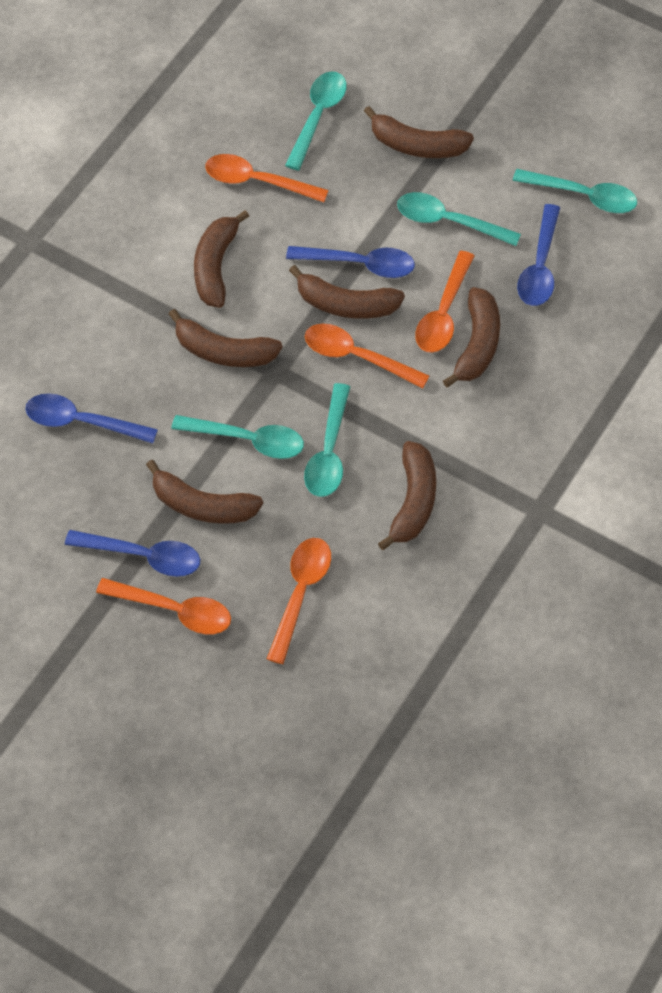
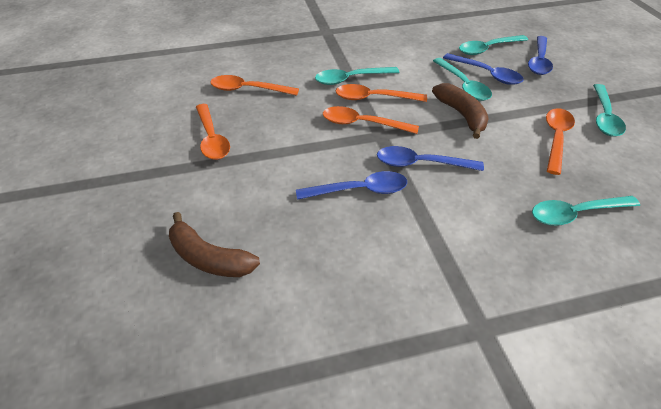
brown banana: 7 -> 2

